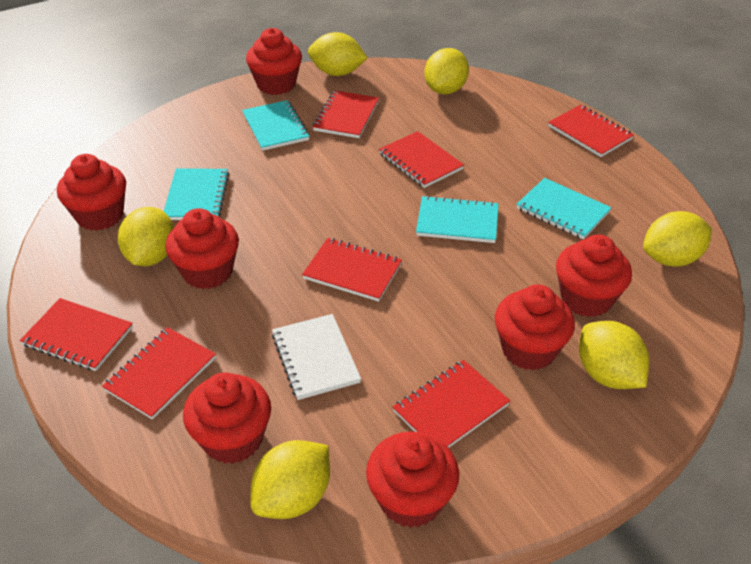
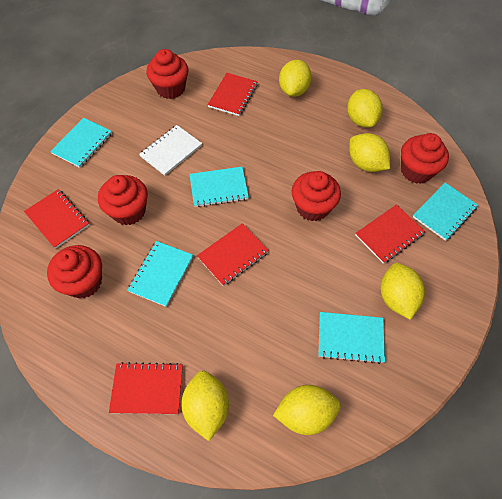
red cupcake: 7 -> 5
red notebook: 7 -> 5
turquoise notebook: 4 -> 5

